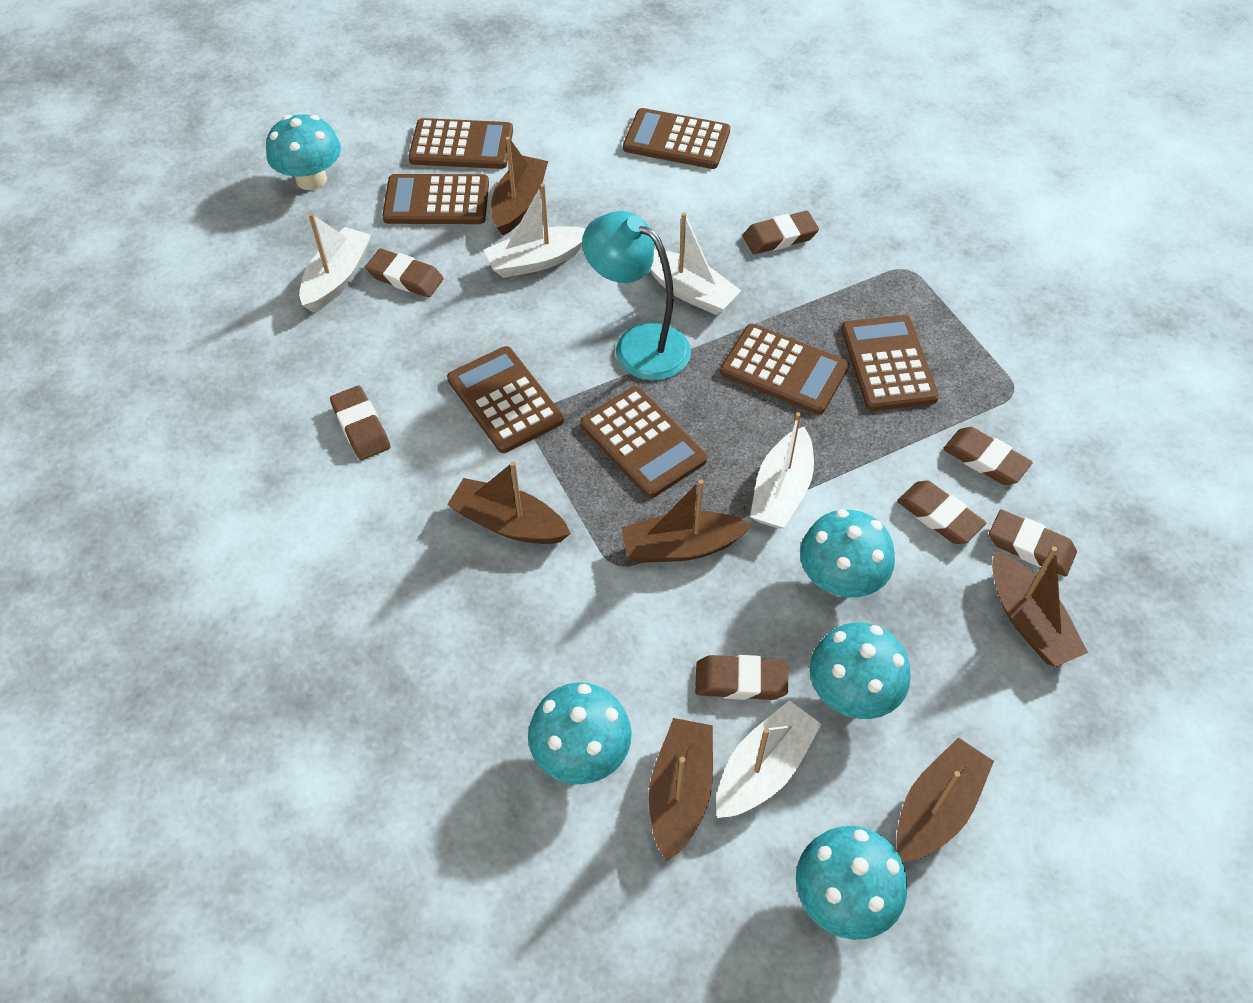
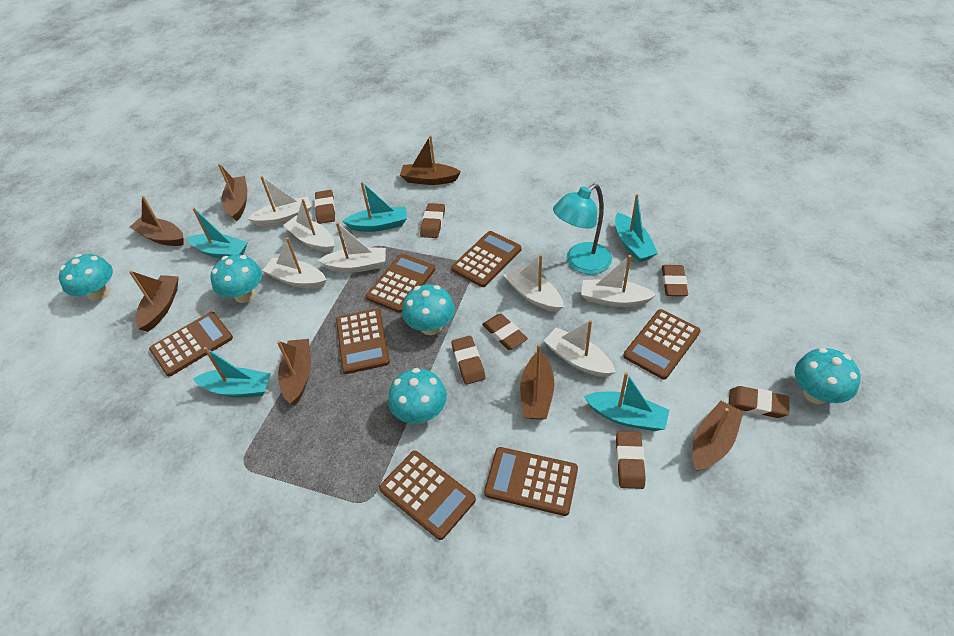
brown boat: 6 -> 7
turquoise boat: 0 -> 5
white boat: 5 -> 7

